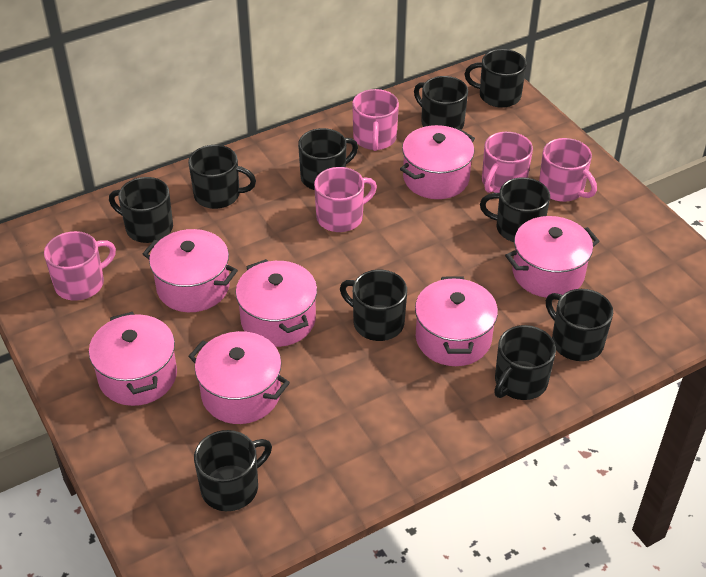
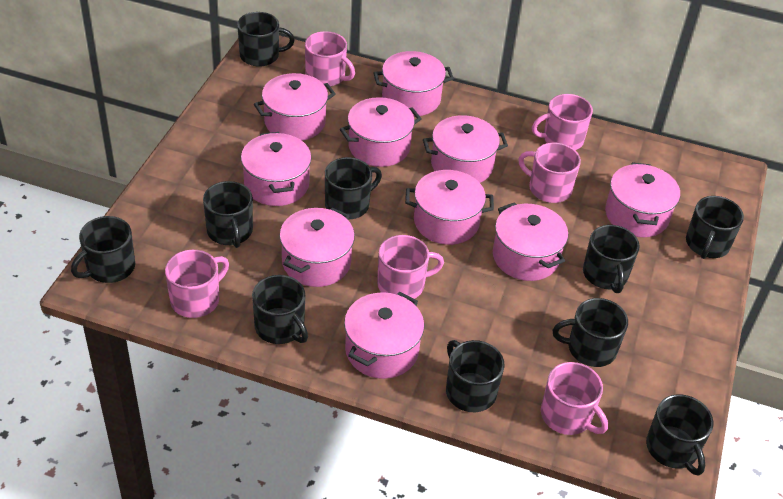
pink mug: 5 -> 6
pink pot: 7 -> 10

